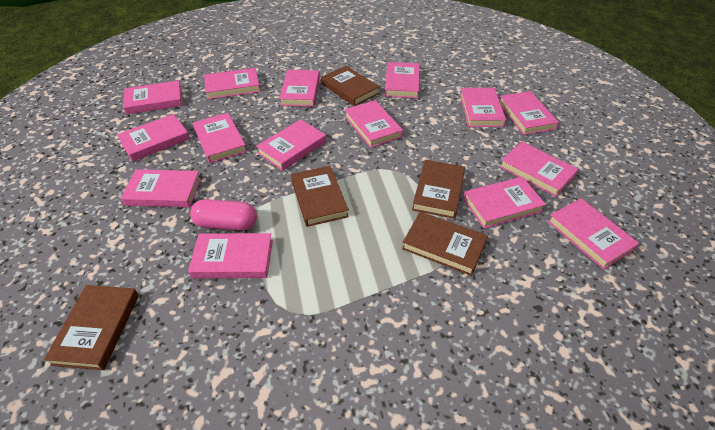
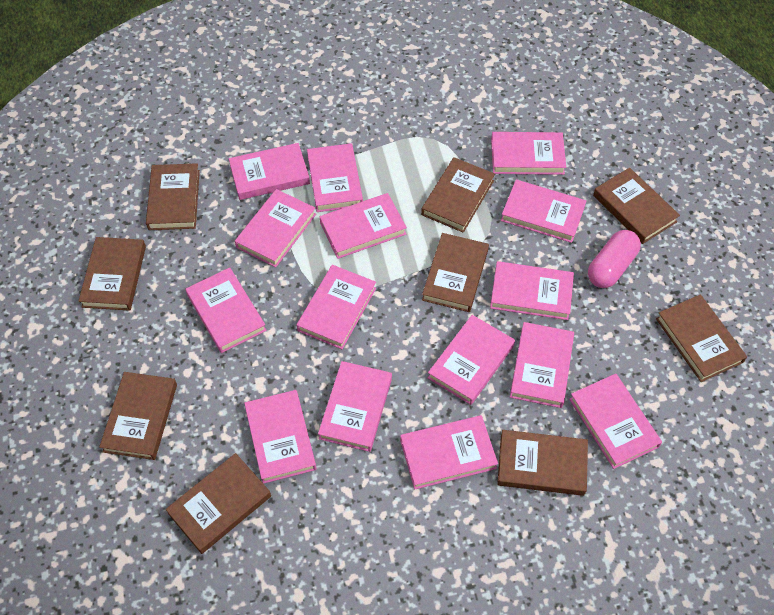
brown book: 5 -> 9

